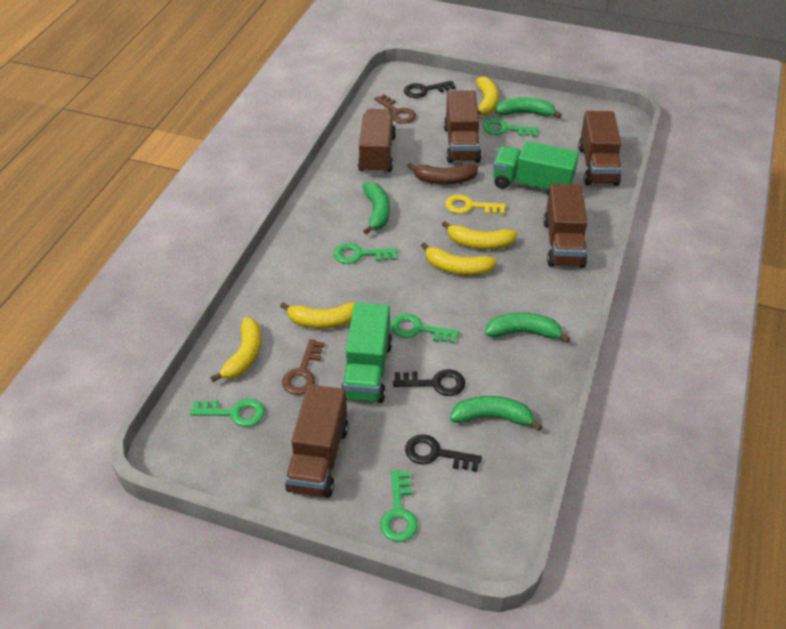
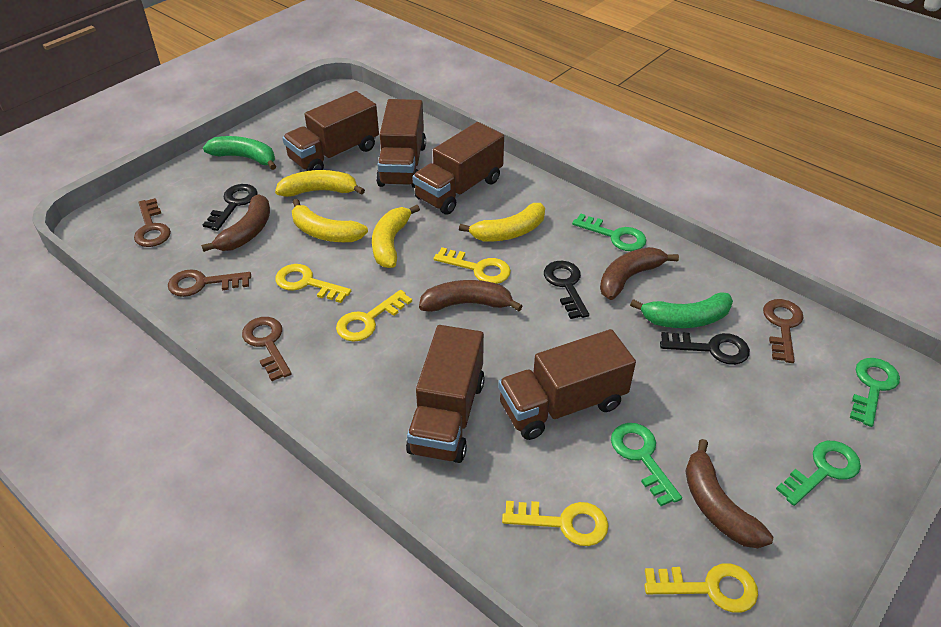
brown banana: 1 -> 4
brown key: 2 -> 4
green banana: 4 -> 2
green key: 5 -> 4
green truck: 2 -> 0
yellow banana: 5 -> 4
yellow key: 1 -> 5

